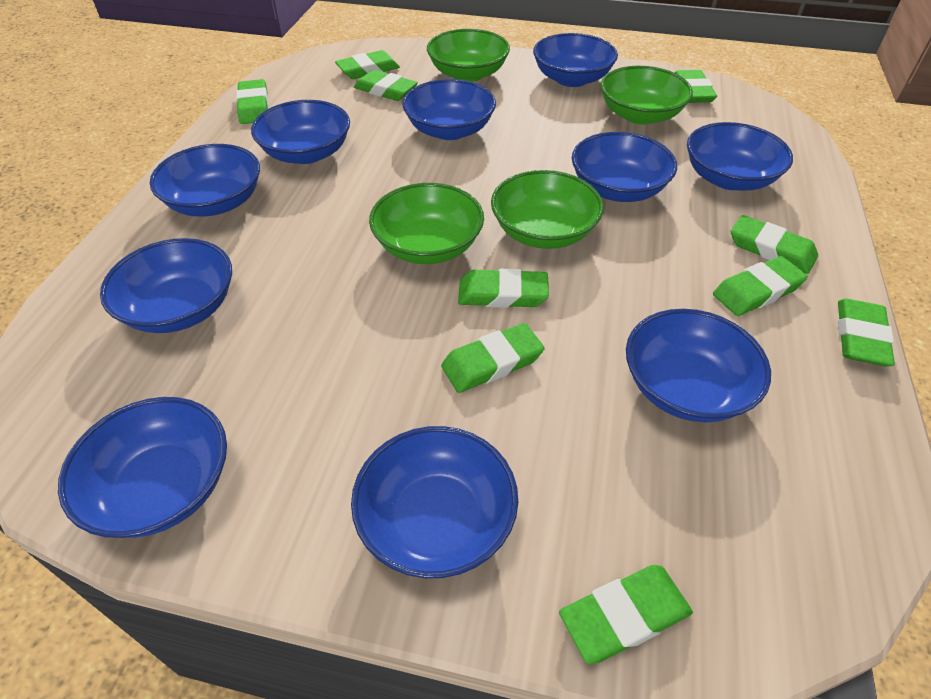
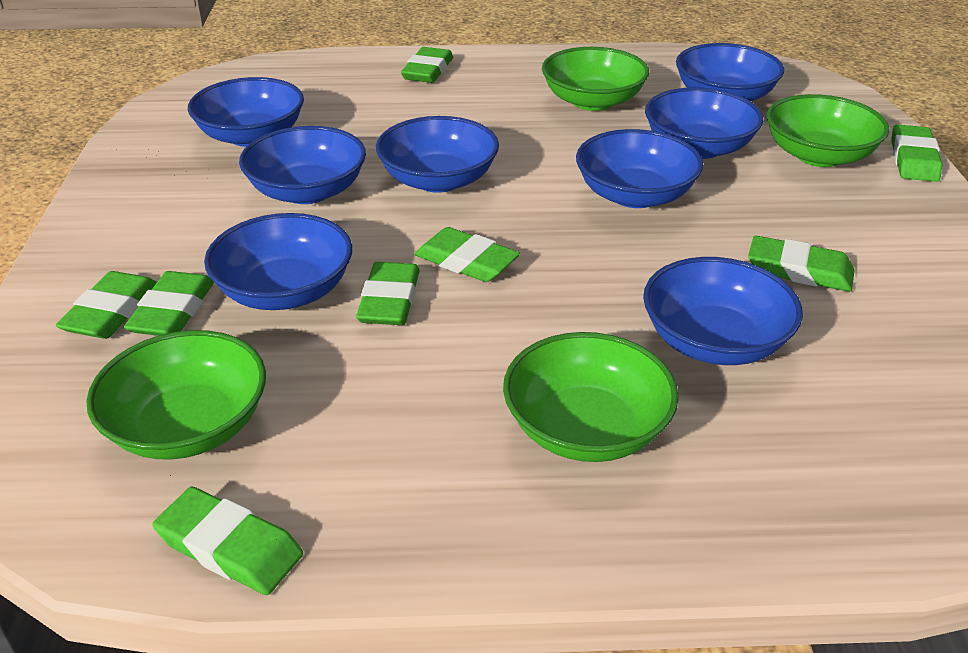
blue bowl: 10 -> 8
green eraser: 10 -> 8

